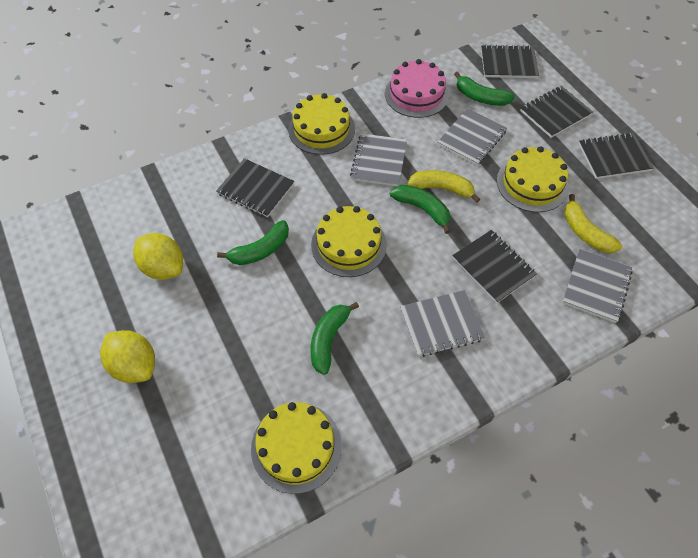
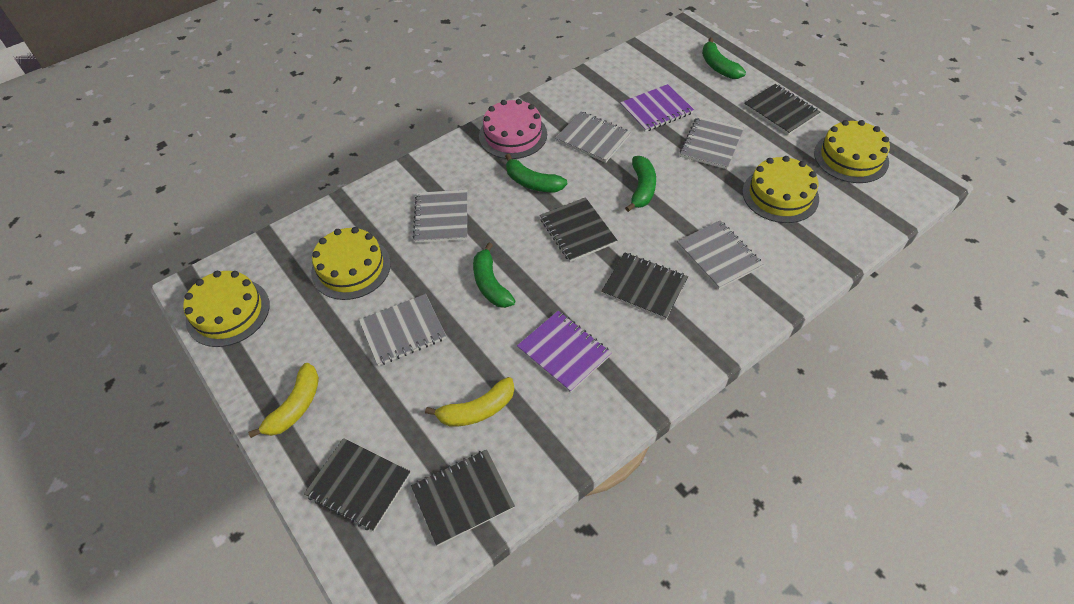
grey notebook: 4 -> 5
purple notebook: 0 -> 2
yellow lemon: 2 -> 0

